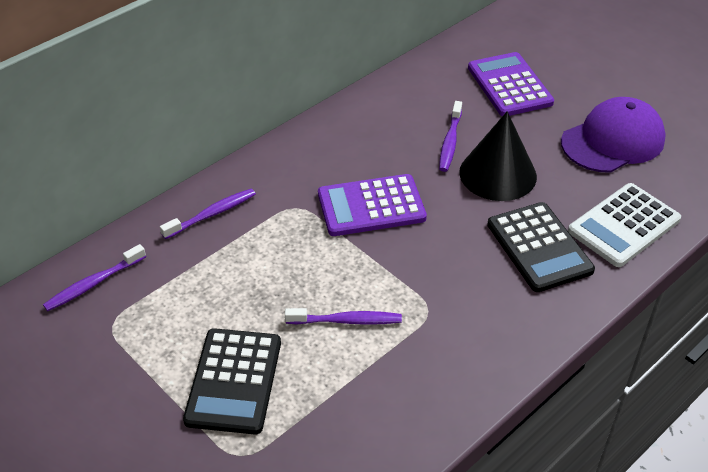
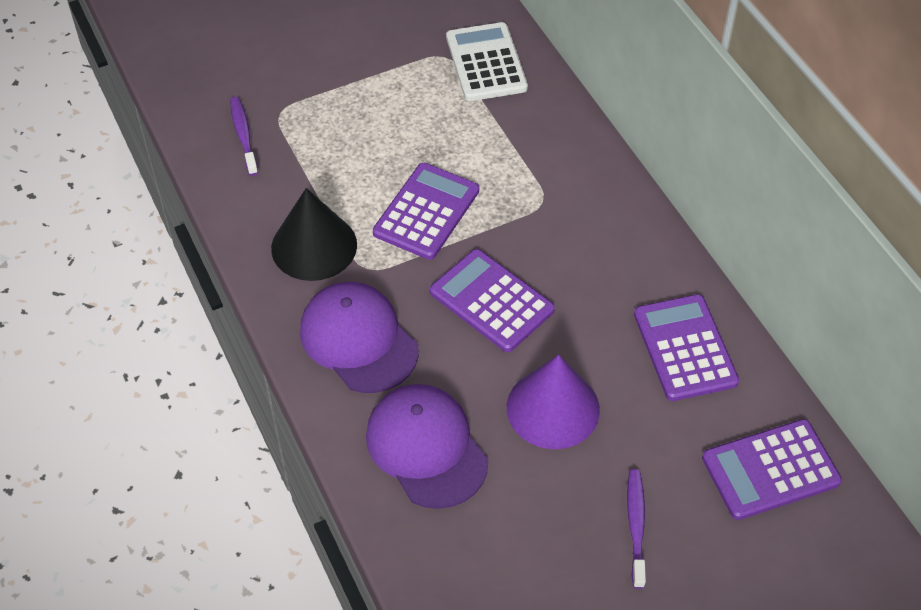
black calculator: 2 -> 0
purple calculator: 2 -> 4
purple cap: 1 -> 2
purple cone: 0 -> 1
purple toothbrush: 4 -> 2

